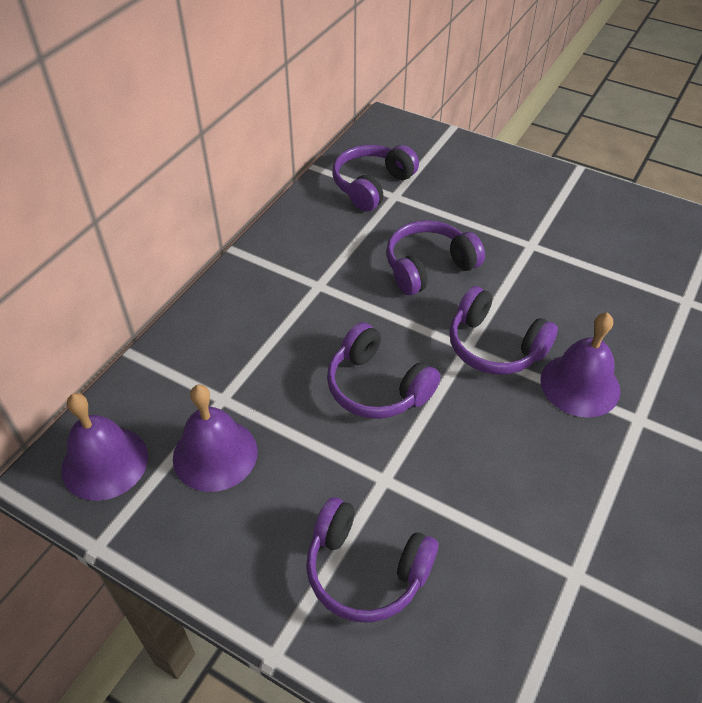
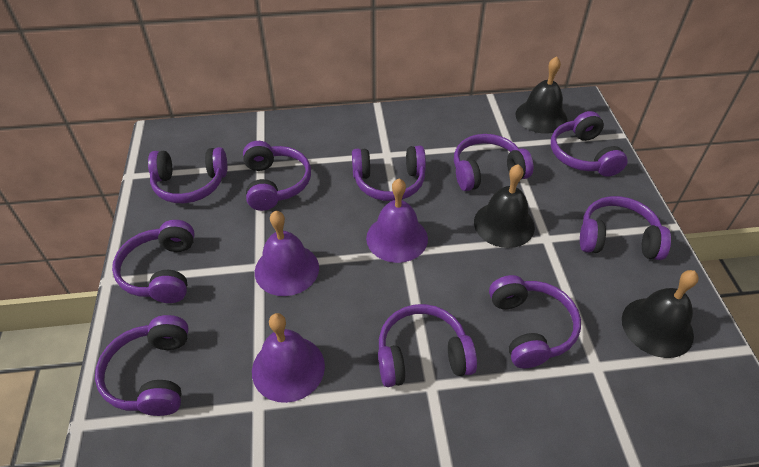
black bell: 0 -> 3
purple headphones: 5 -> 10

